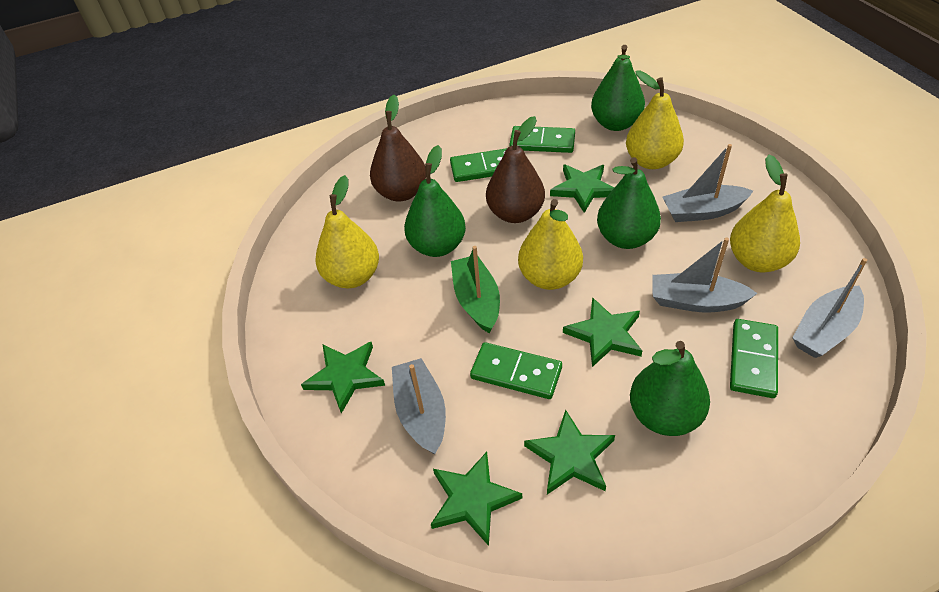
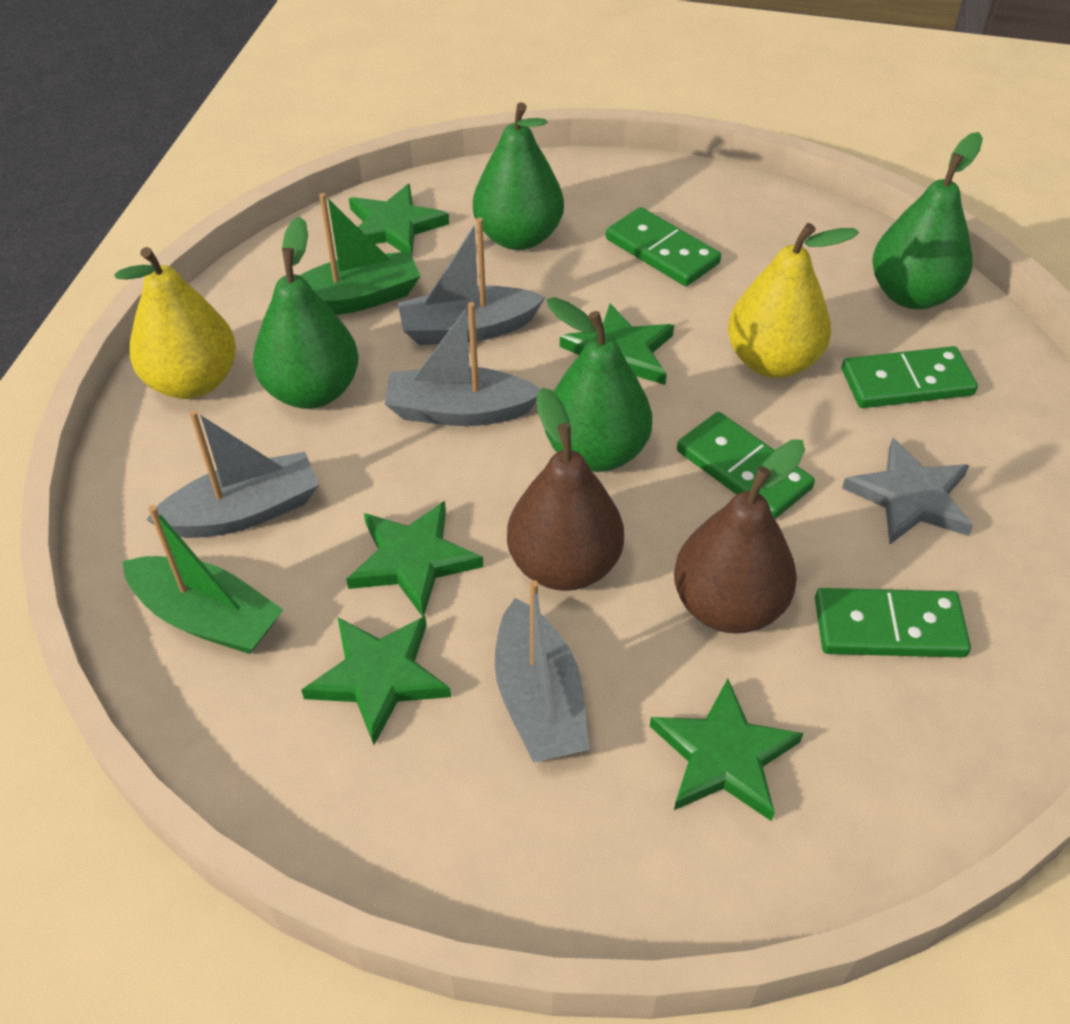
green boat: 1 -> 2
grey star: 0 -> 1
yellow pear: 4 -> 2

